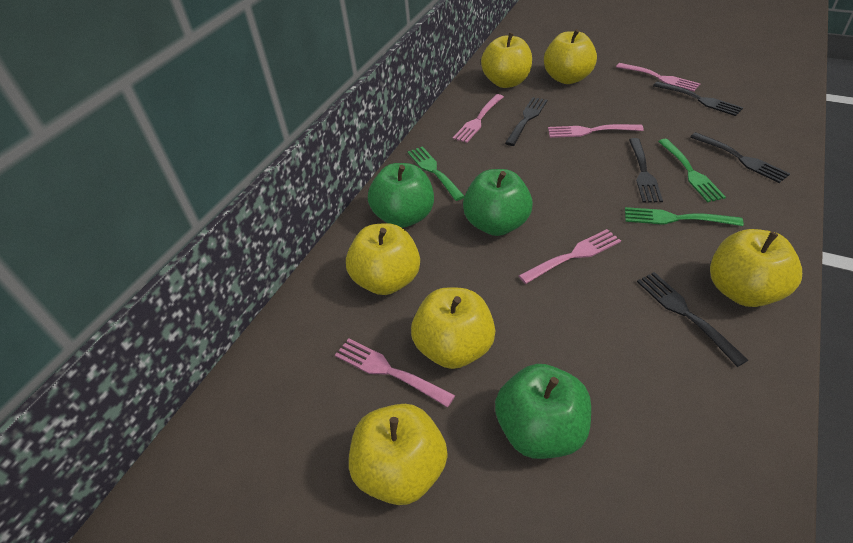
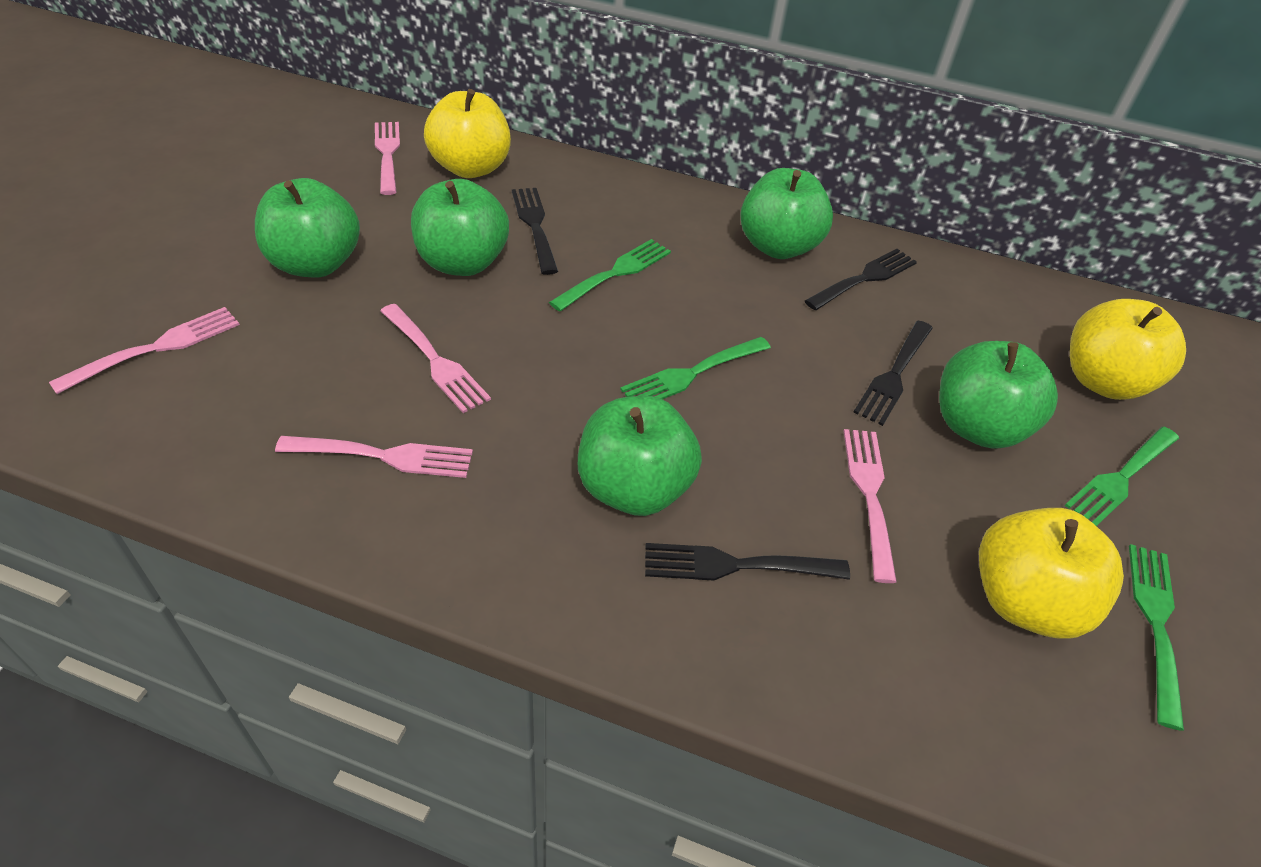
black fork: 5 -> 4
green apple: 3 -> 5
green fork: 3 -> 4
yellow apple: 6 -> 3

